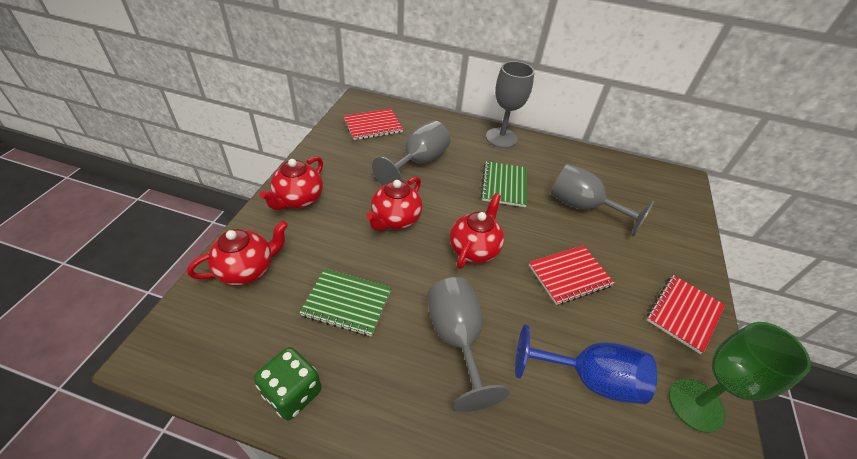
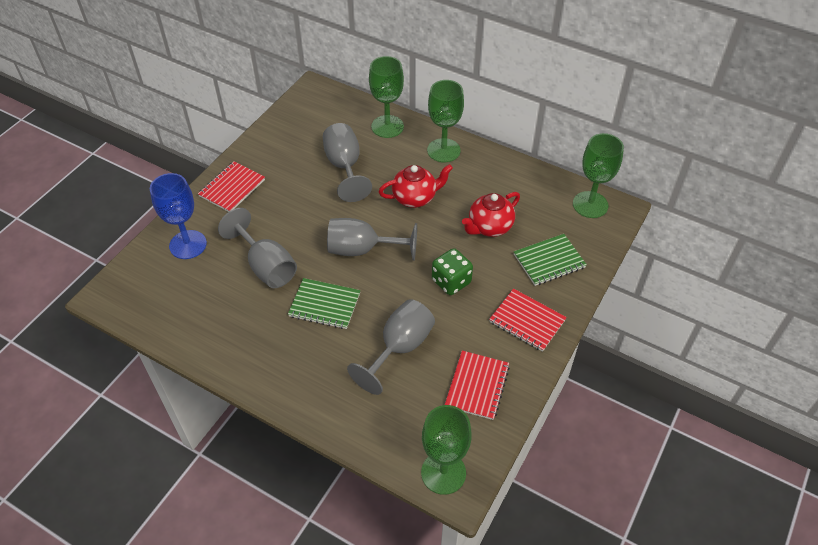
green goblet: 1 -> 4
red teapot: 4 -> 2

